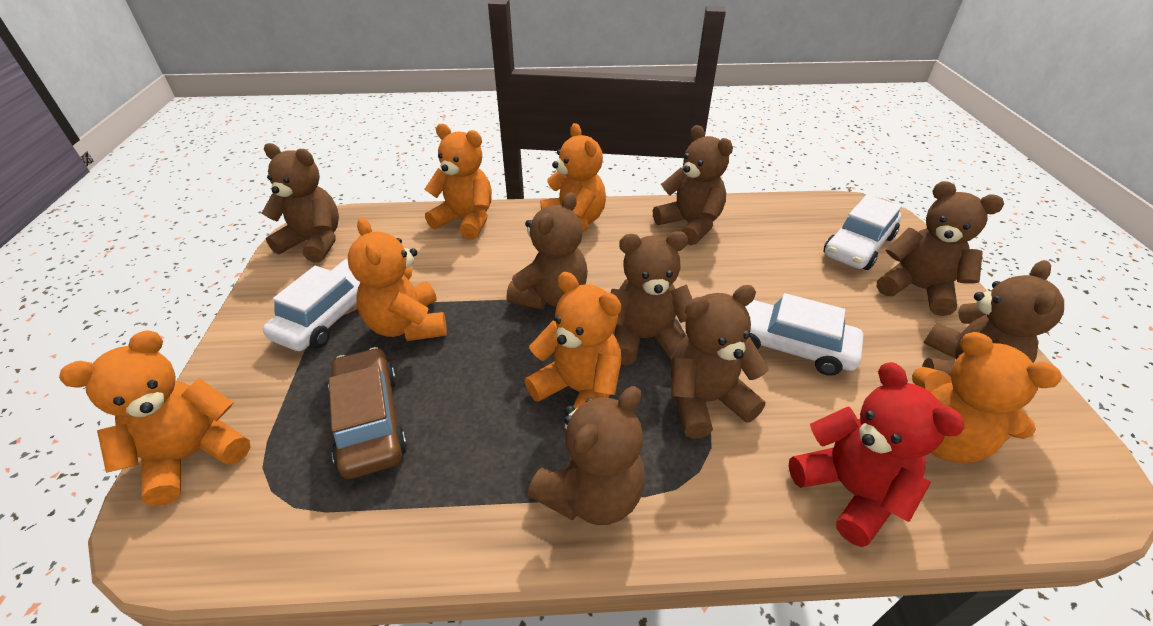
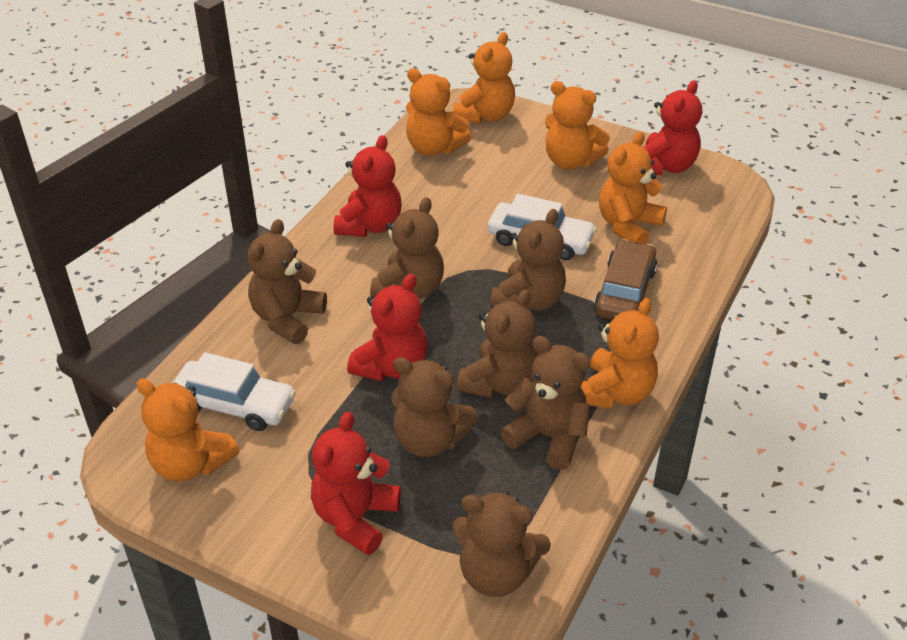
brown teddy bear: 8 -> 7
red teddy bear: 1 -> 4
white car: 3 -> 2

